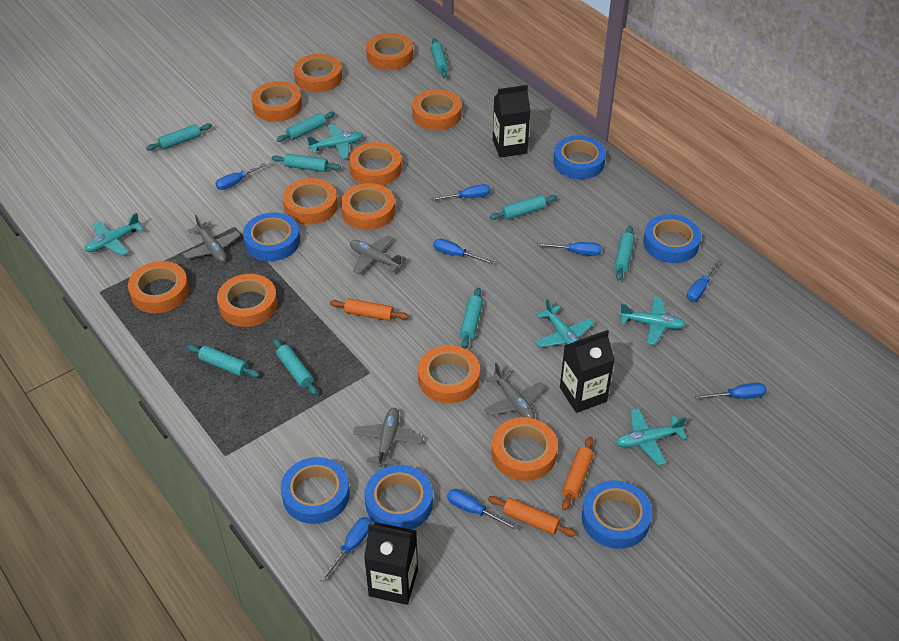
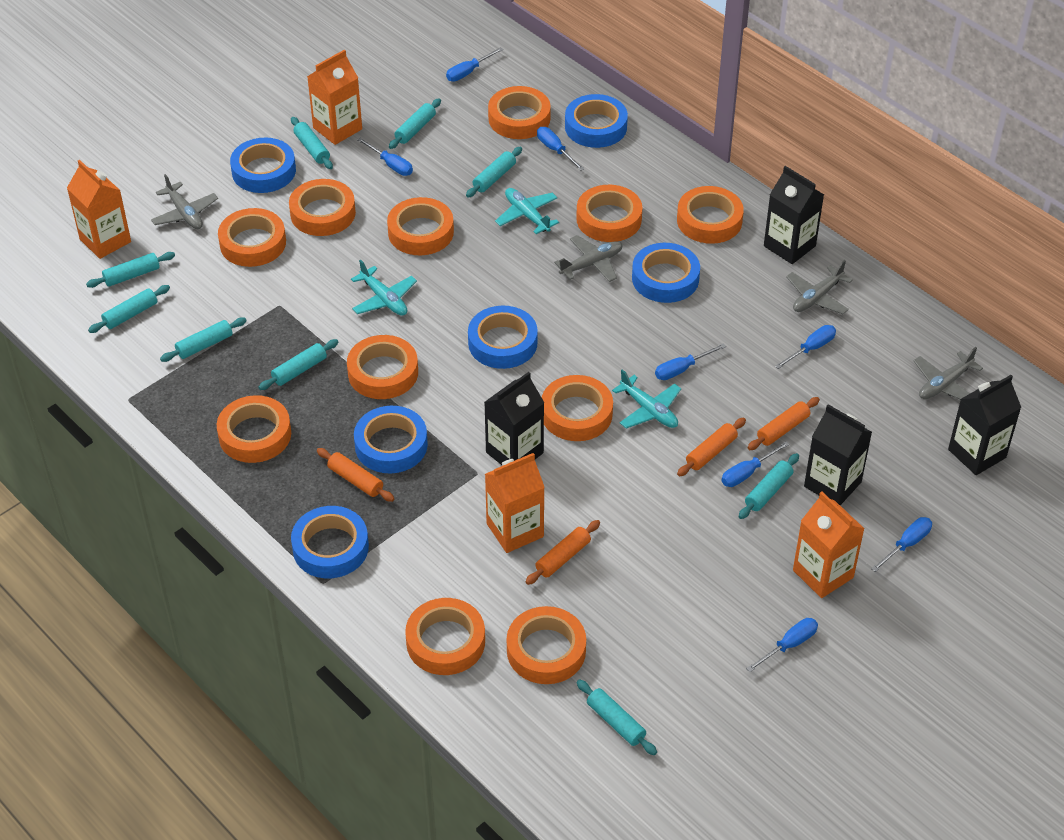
black carton: 3 -> 4
orange carton: 0 -> 4
orange rolling pin: 3 -> 4
turquoise plane: 5 -> 3

